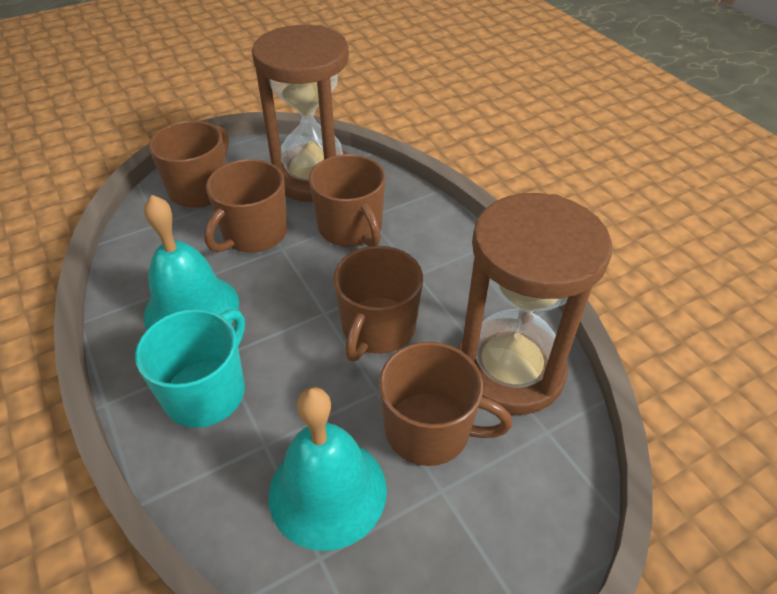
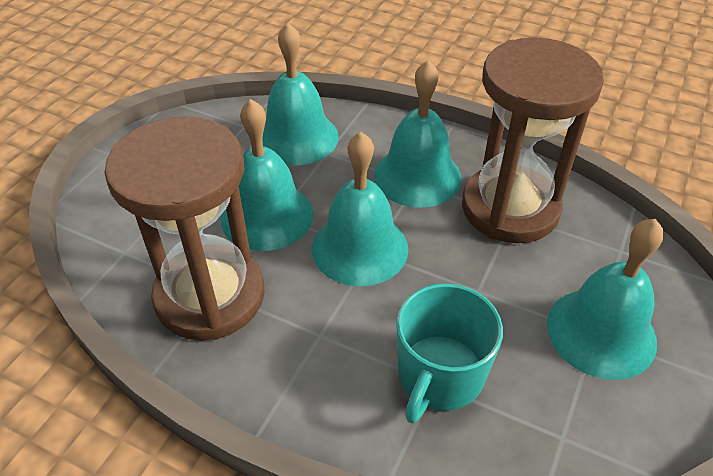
brown mug: 5 -> 0
turquoise bell: 2 -> 5

